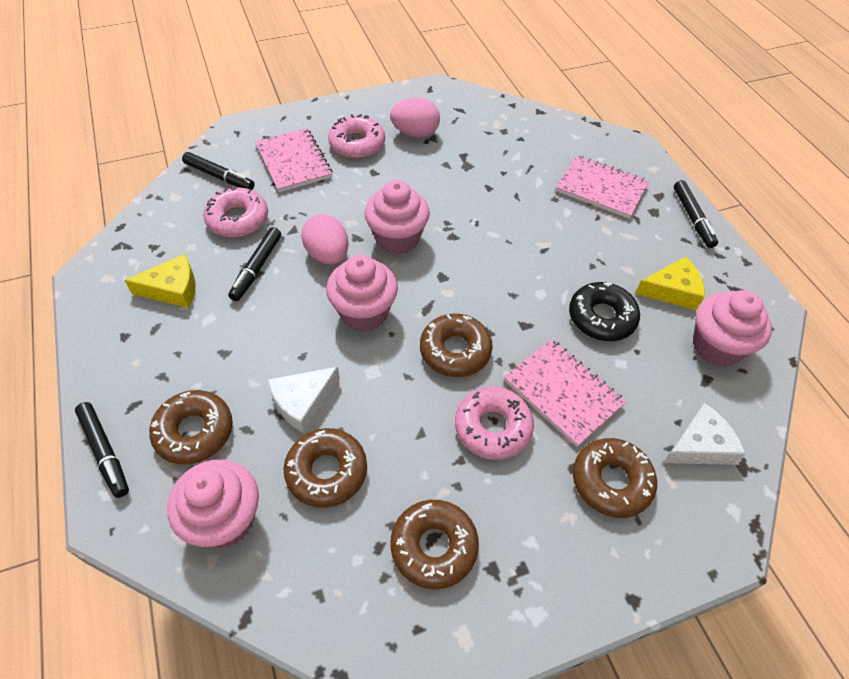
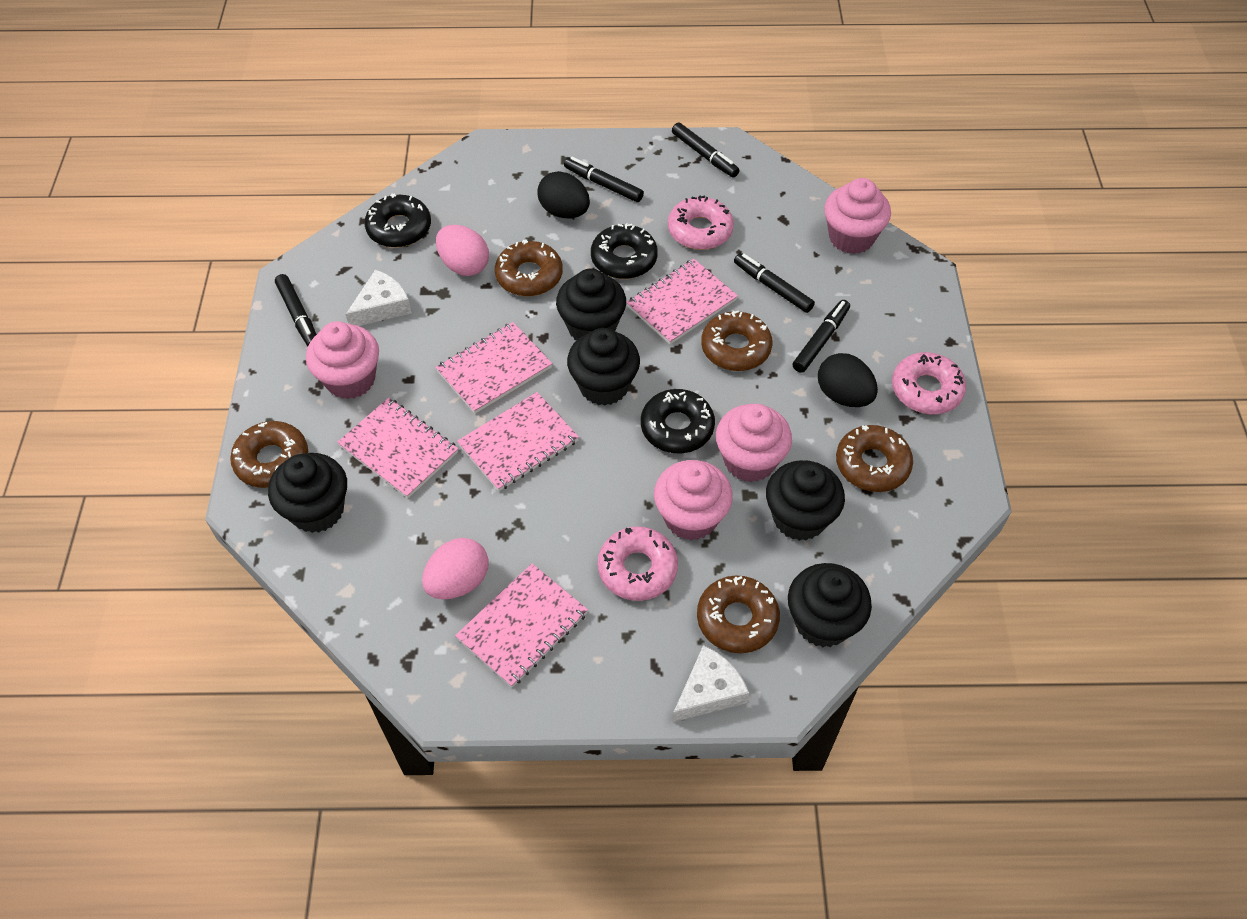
black cupcake: 0 -> 5
black donut: 1 -> 3
black egg: 0 -> 2
black marker: 4 -> 5
pink notebook: 3 -> 5
yellow cheese: 2 -> 0

